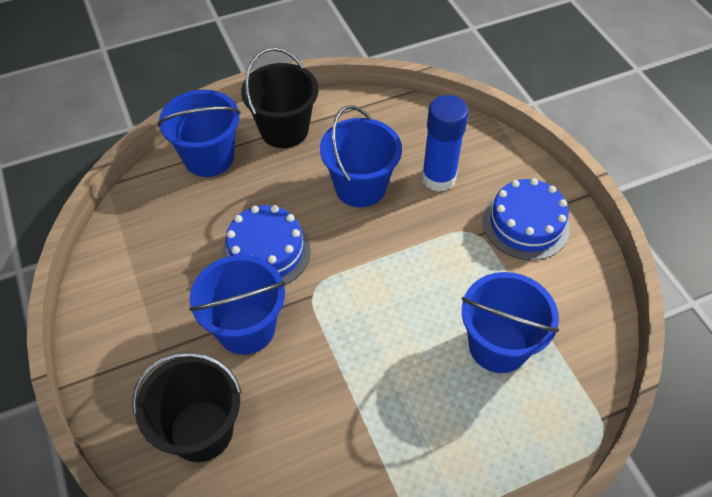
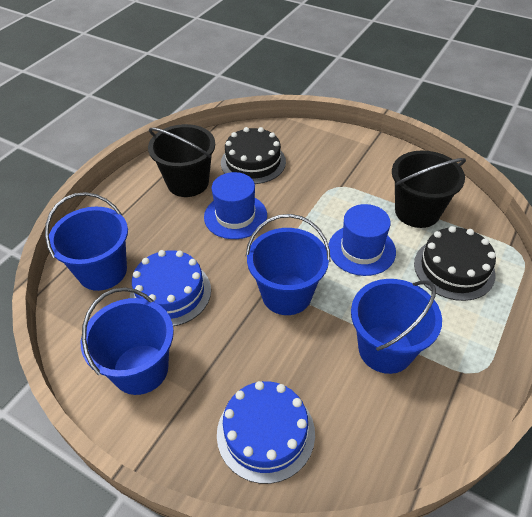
black cake: 0 -> 2
blue glue stick: 1 -> 0
blue hat: 0 -> 2

